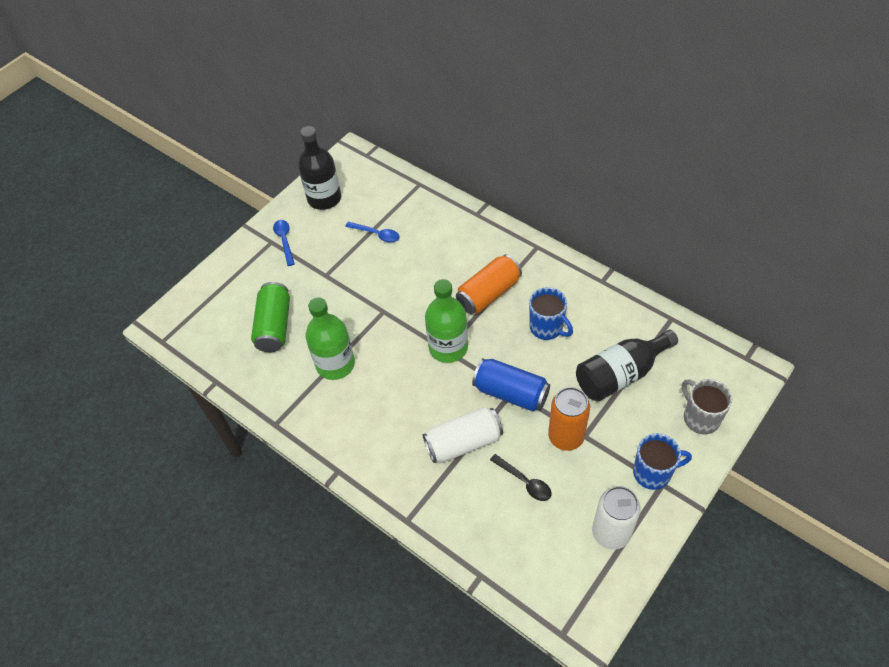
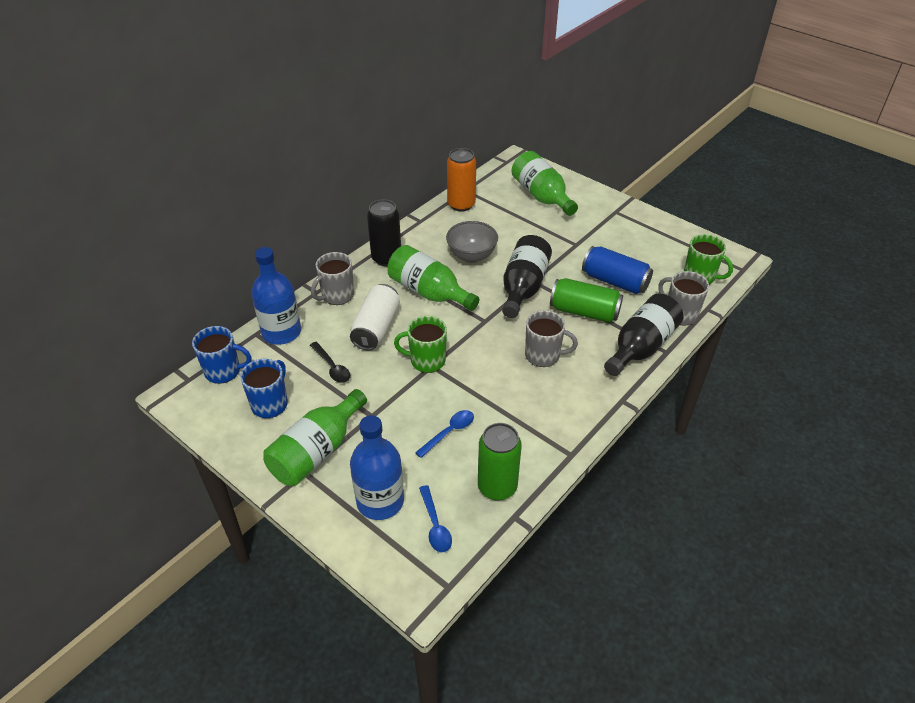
black can: 0 -> 1
blue bottle: 0 -> 2
green bottle: 2 -> 3
green can: 1 -> 2
green mug: 0 -> 2
grey bowl: 0 -> 1
grey mug: 1 -> 3
orange can: 2 -> 1
white can: 2 -> 1

